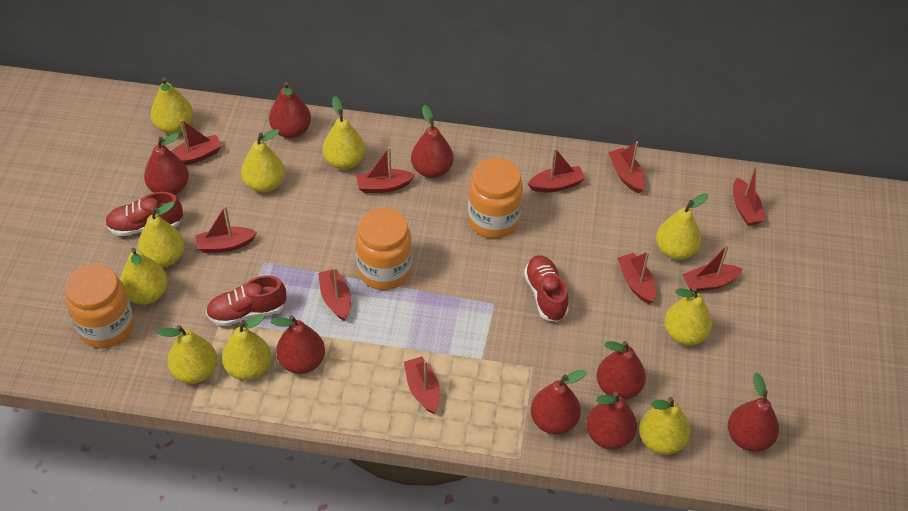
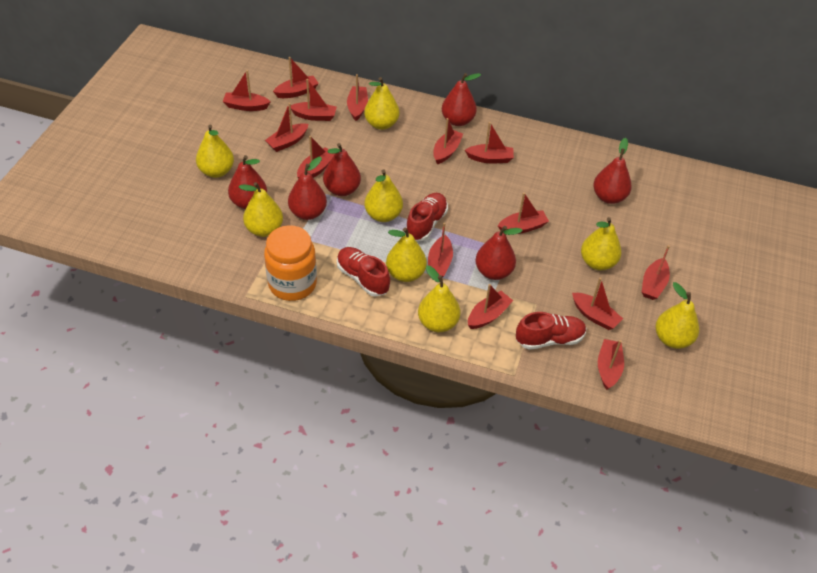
orange jar: 3 -> 1
red boat: 10 -> 14
red pear: 8 -> 6
yellow pear: 10 -> 8

